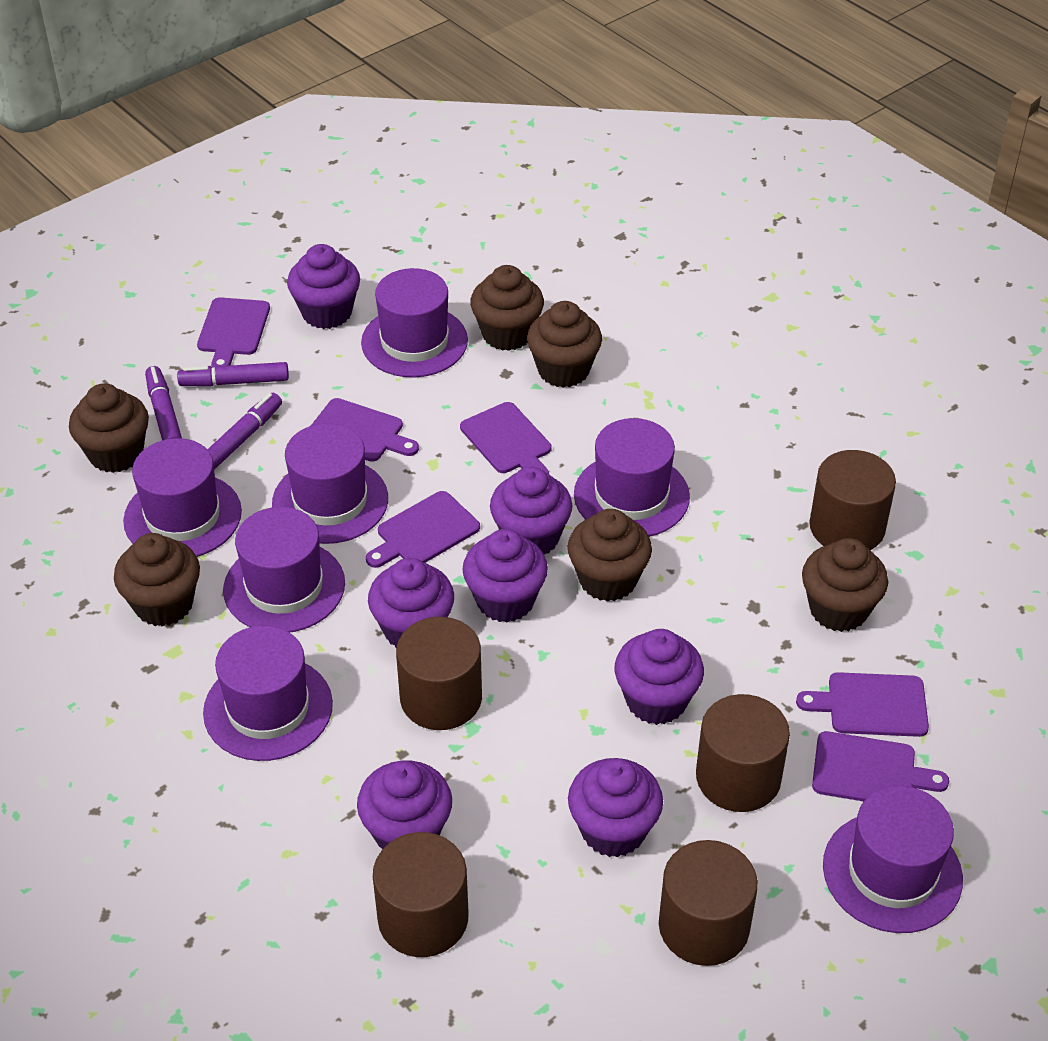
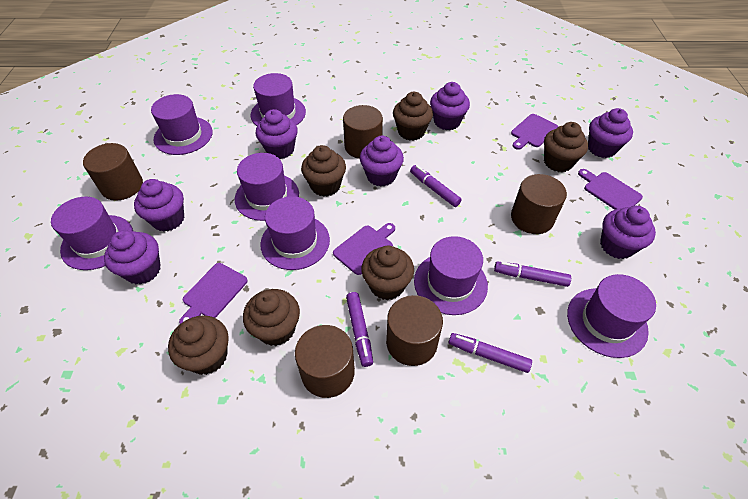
purple cutting board: 6 -> 4
purple marker: 3 -> 4

